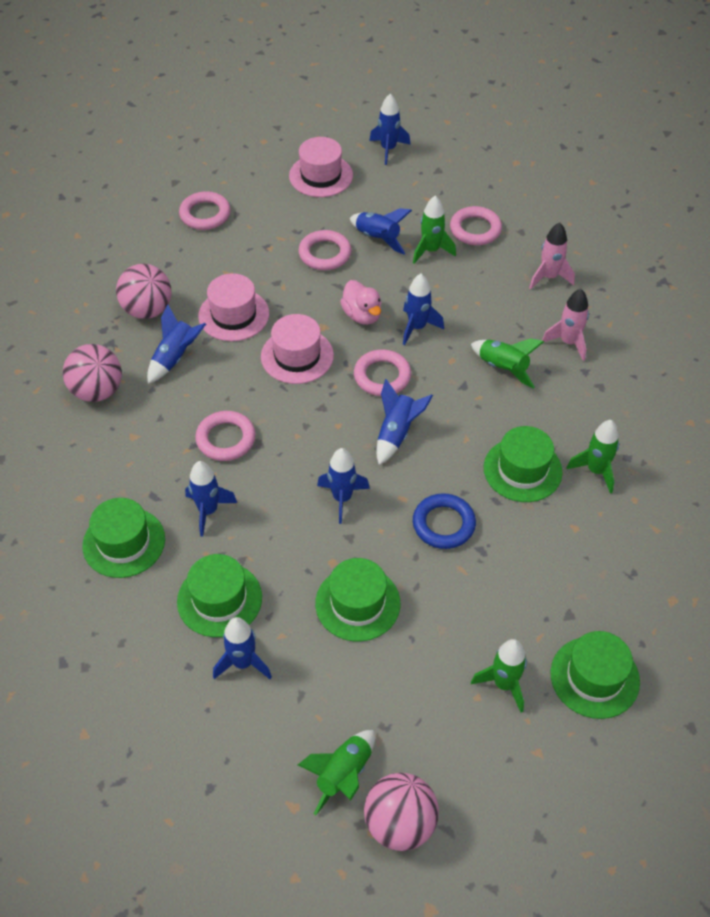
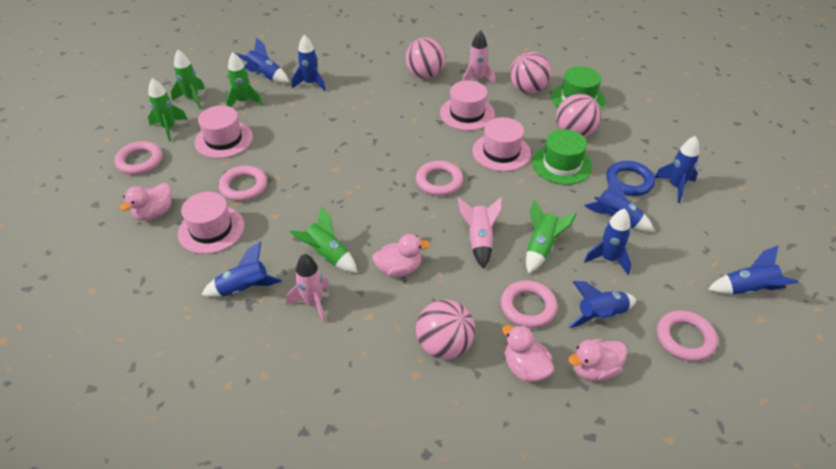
green hat: 5 -> 2
pink ball: 3 -> 4
pink duck: 1 -> 4
pink hat: 3 -> 4
pink rocket: 2 -> 3

